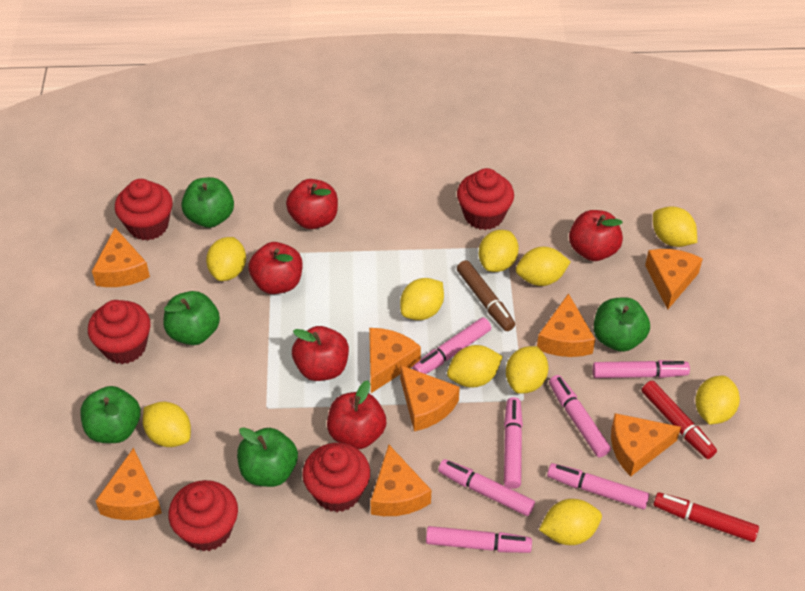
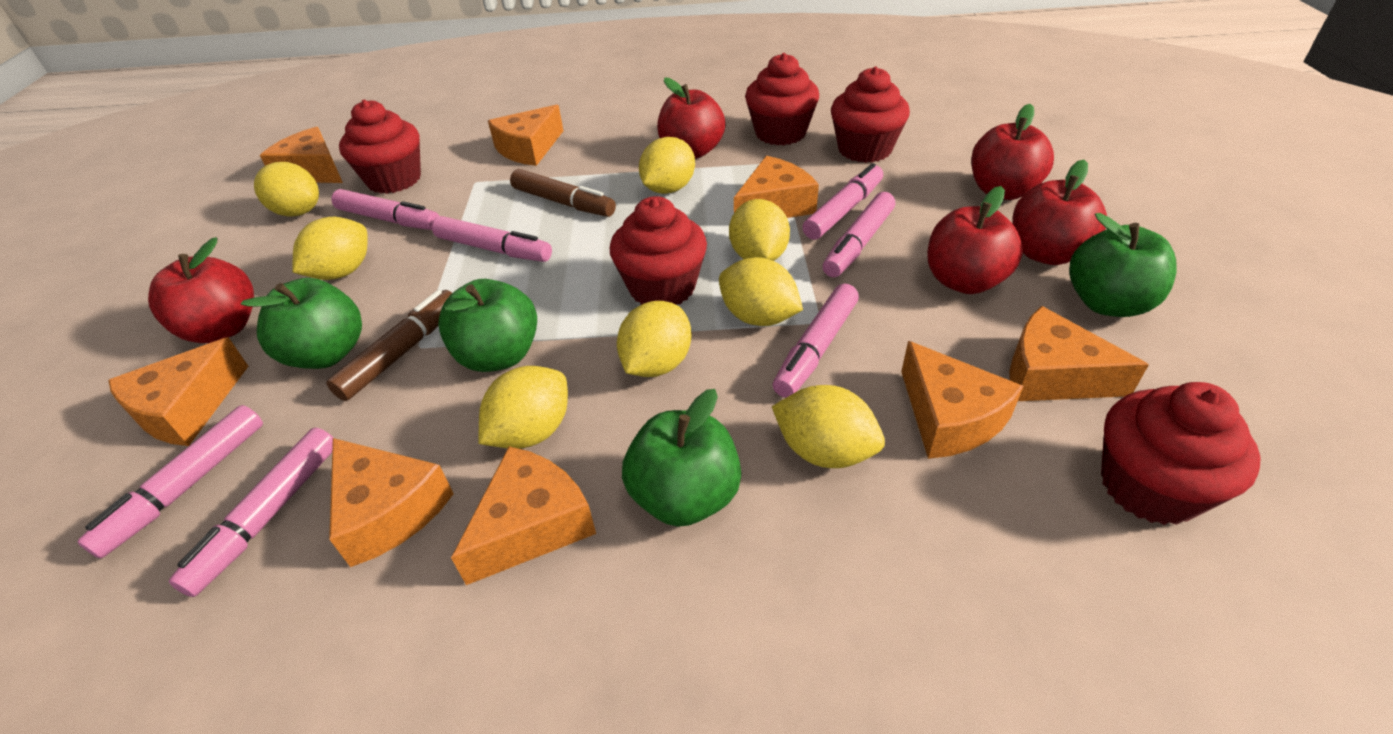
brown marker: 1 -> 2
green apple: 5 -> 4
red marker: 2 -> 0
yellow lemon: 10 -> 8

